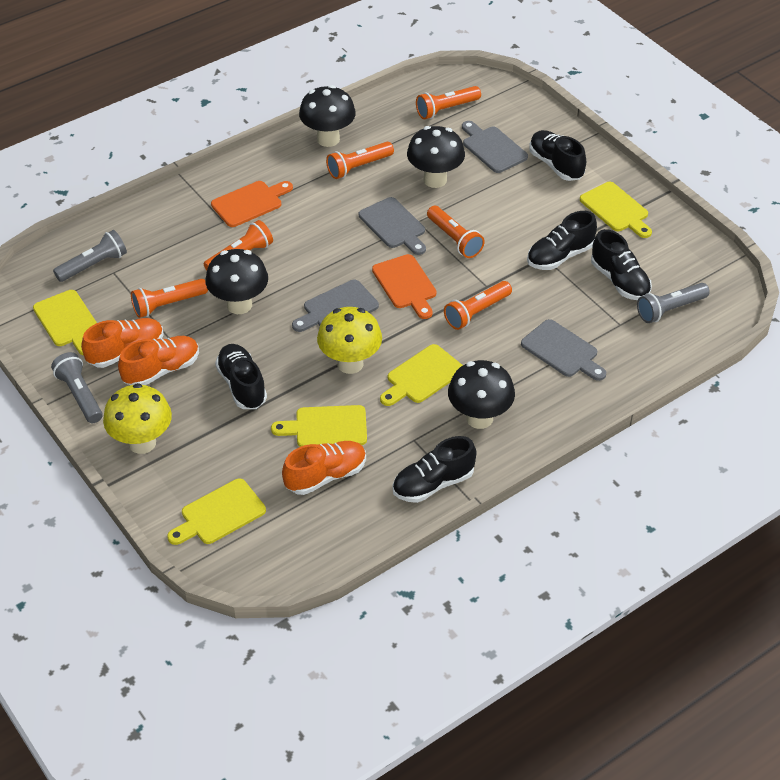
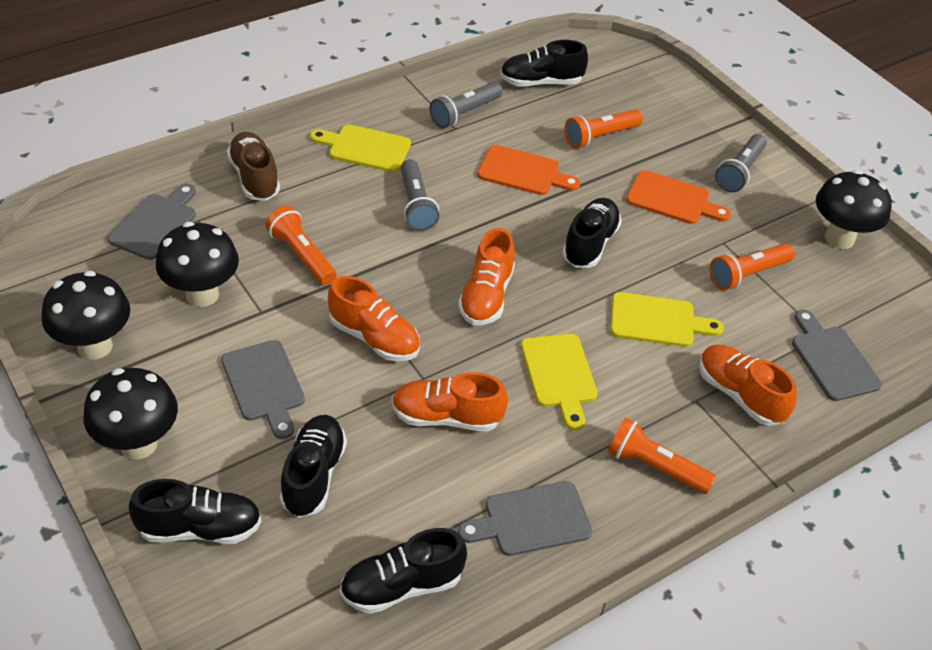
brown shoe: 0 -> 1
orange flashlight: 6 -> 4
orange shoe: 3 -> 4
yellow cutting board: 5 -> 3
yellow mushroom: 2 -> 0

